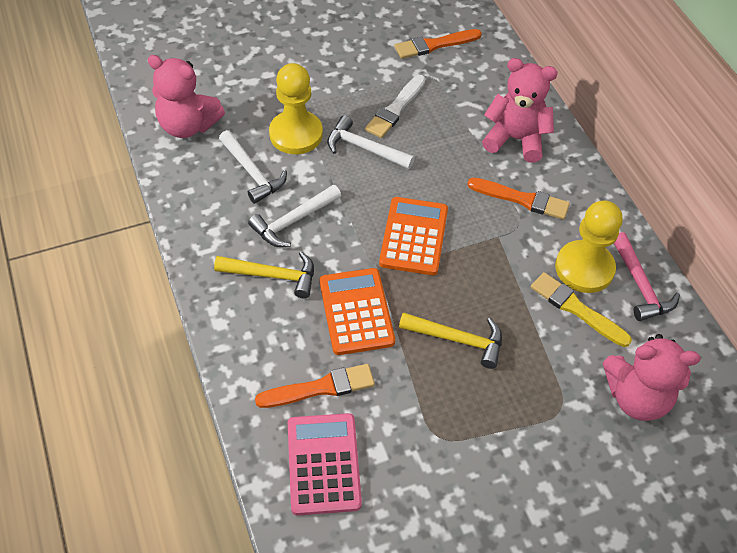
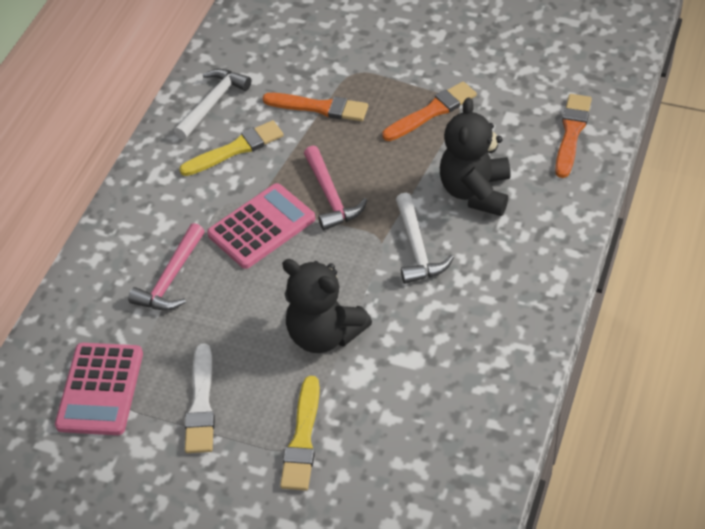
black teddy bear: 0 -> 2
orange calculator: 2 -> 0
pink calculator: 1 -> 2
pink hammer: 1 -> 2
pink teddy bear: 3 -> 0
white hammer: 3 -> 2
yellow brush: 1 -> 2
yellow hammer: 2 -> 0
yellow pawn: 2 -> 0

